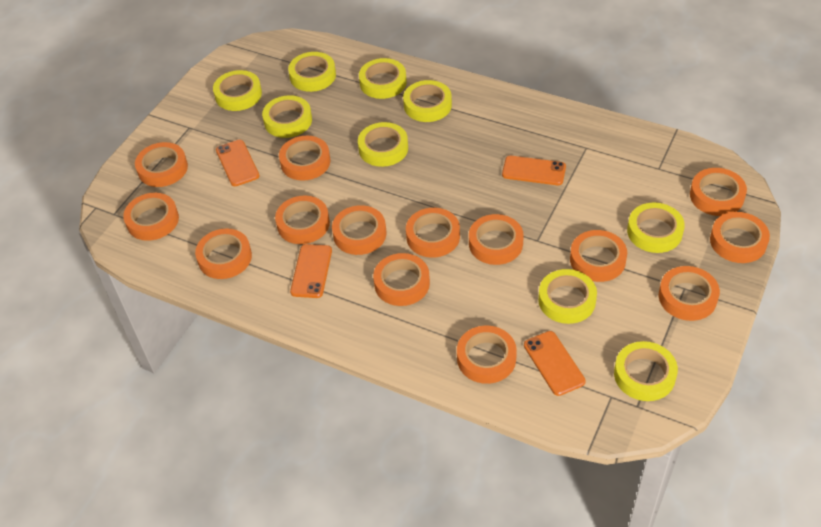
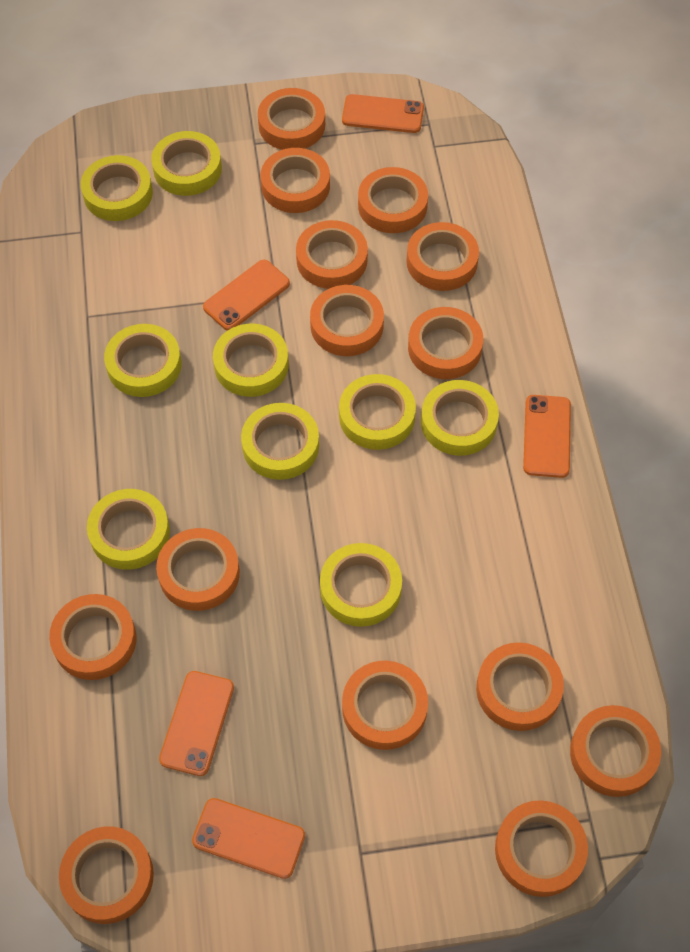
orange phone: 4 -> 5

